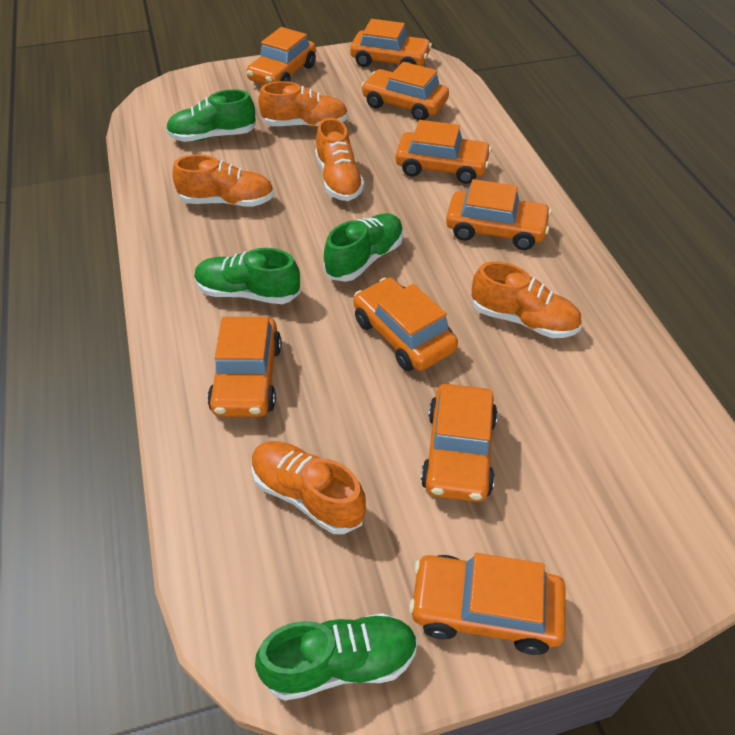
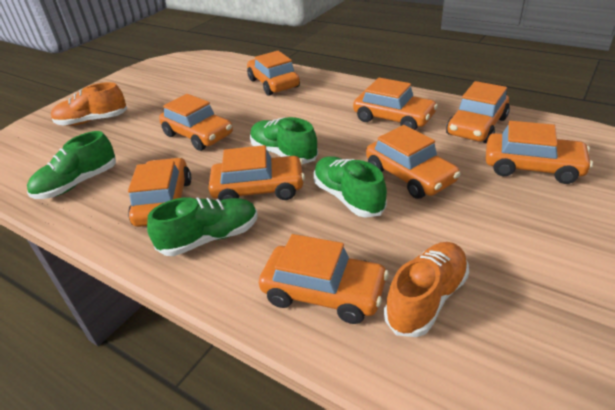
orange shoe: 5 -> 2

